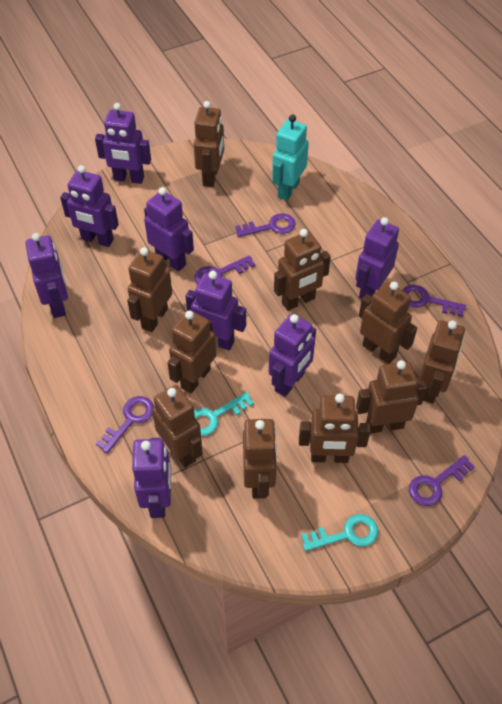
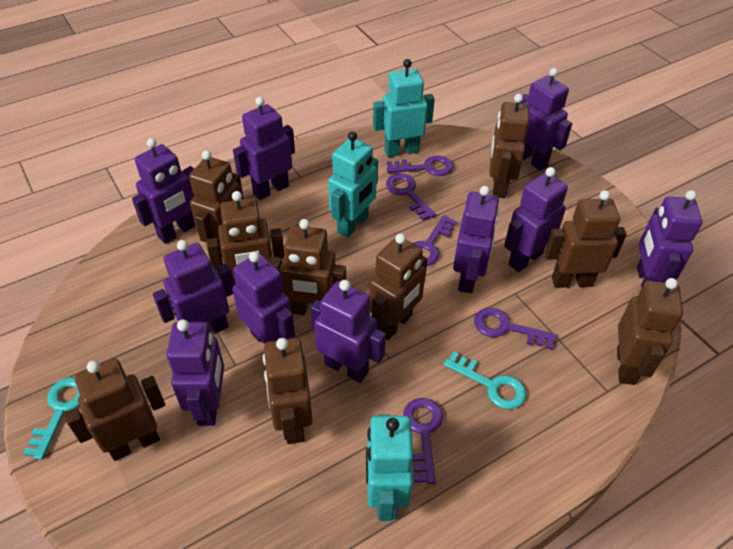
brown robot: 10 -> 9
purple robot: 8 -> 10
turquoise robot: 1 -> 3

